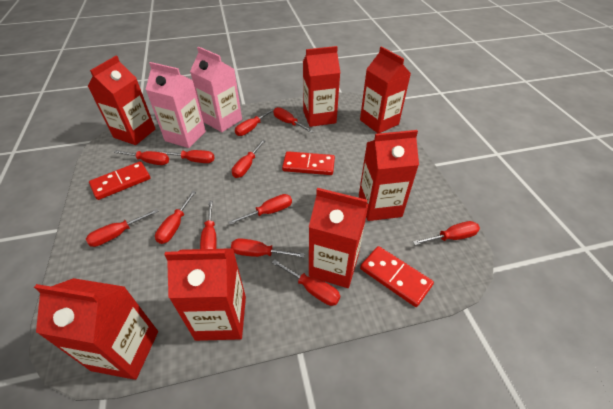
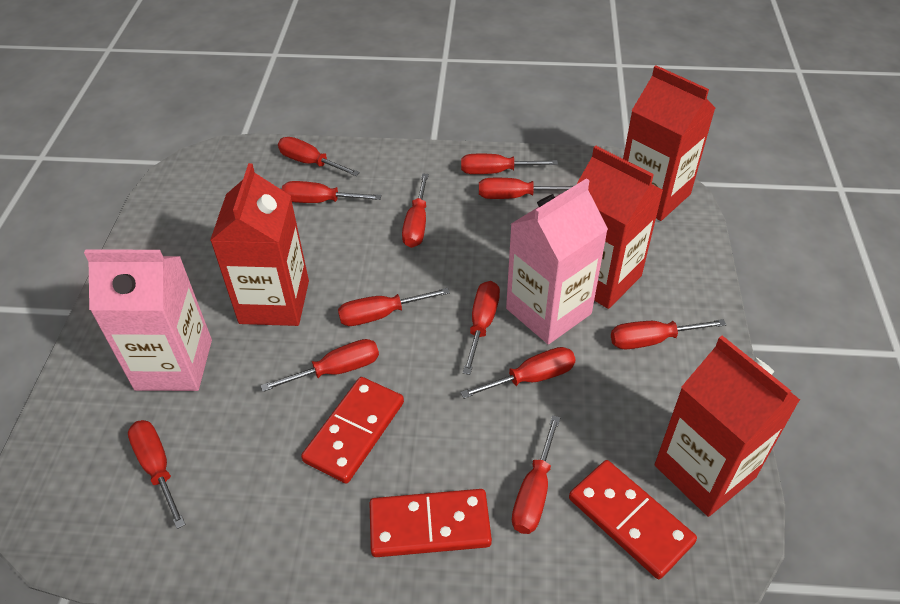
red carton: 7 -> 4

